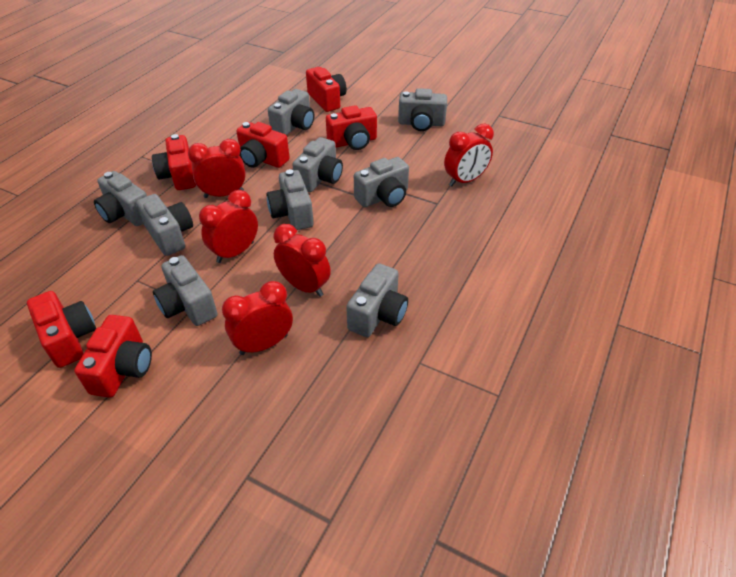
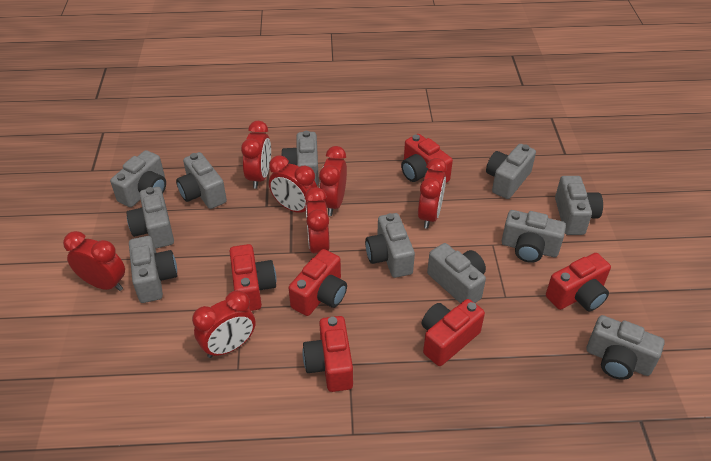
grey camera: 9 -> 11
red clock: 5 -> 7

